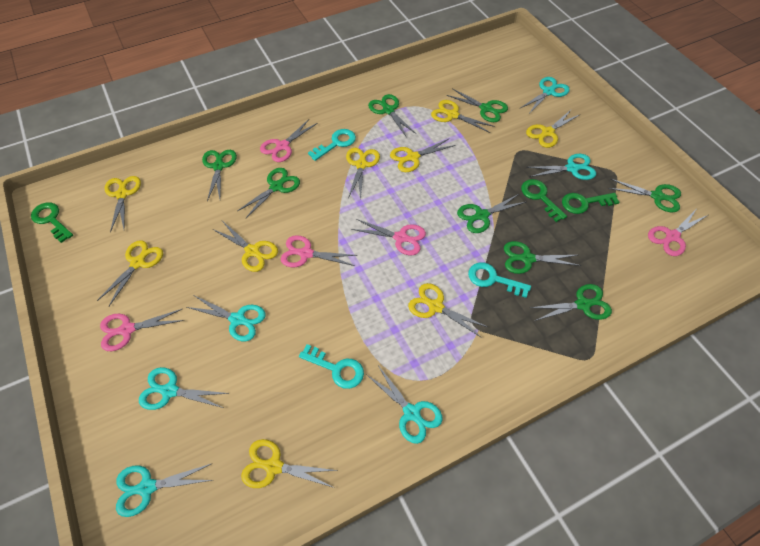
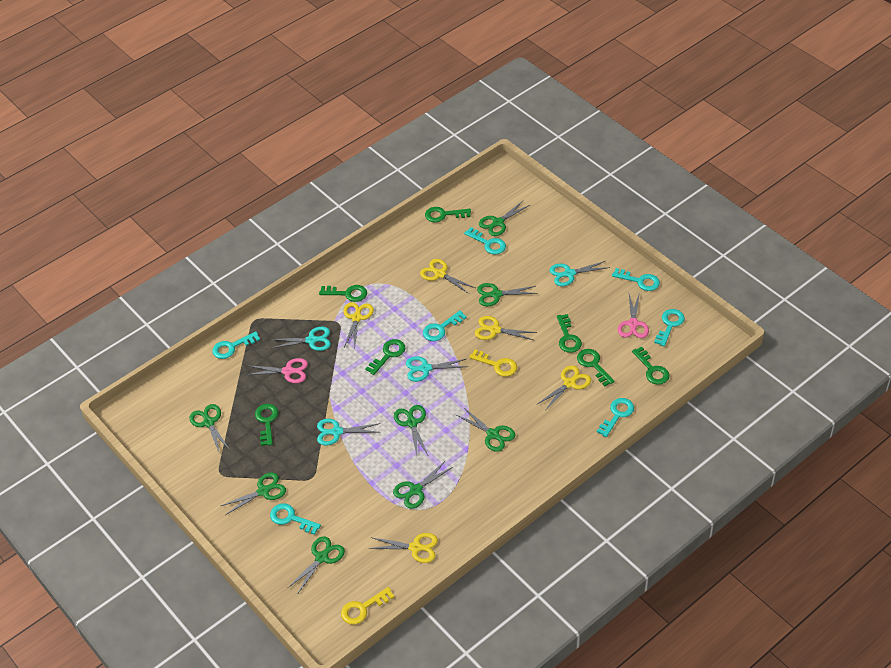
green key: 3 -> 7
pink scissors: 5 -> 2
turquoise key: 3 -> 7
turquoise scissors: 6 -> 4
yellow key: 0 -> 2
yellow scissors: 9 -> 5

